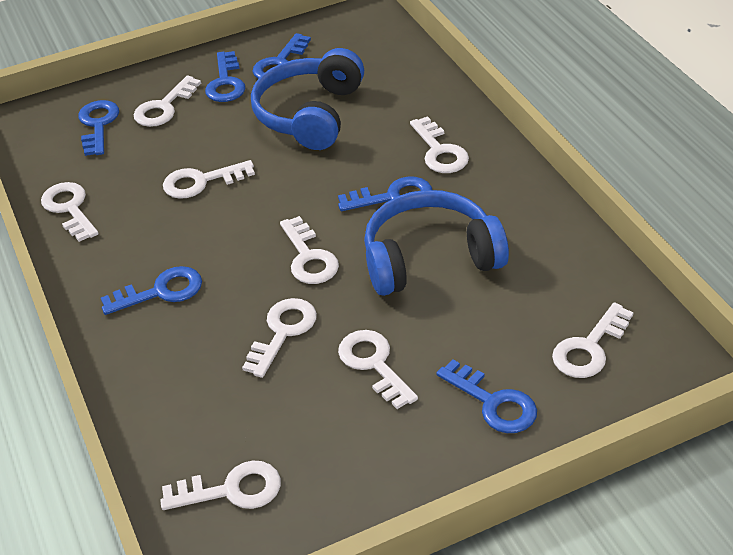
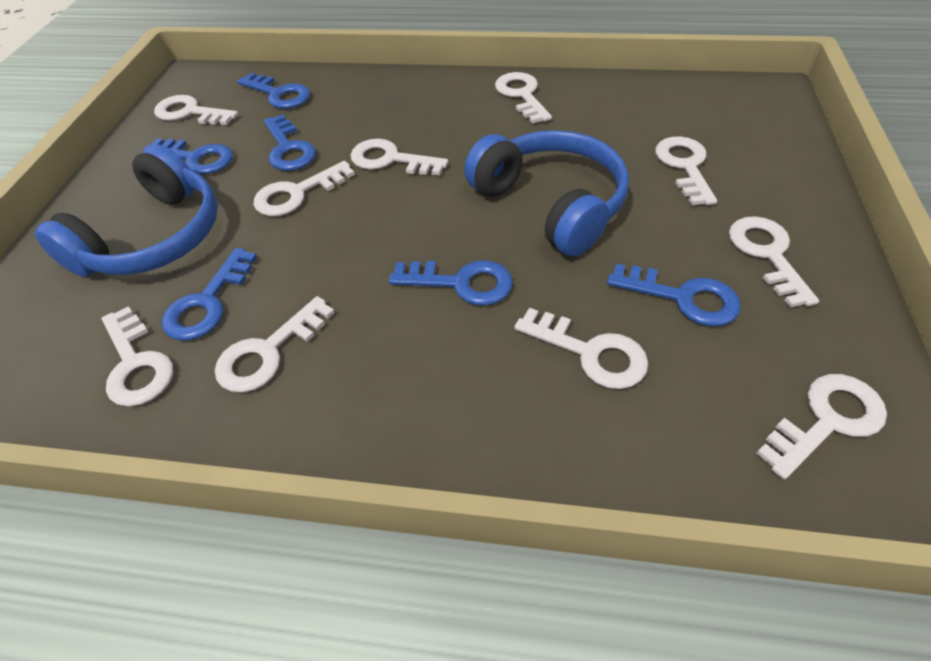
white key: 9 -> 10

